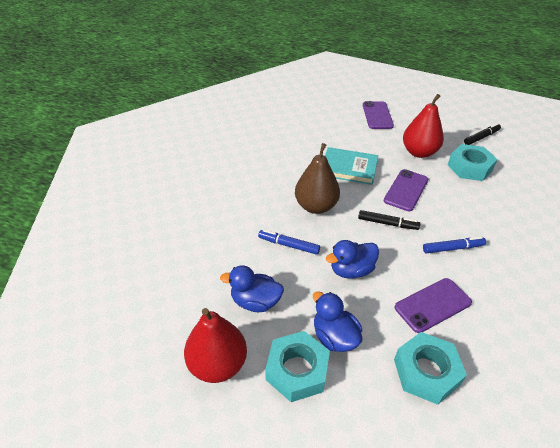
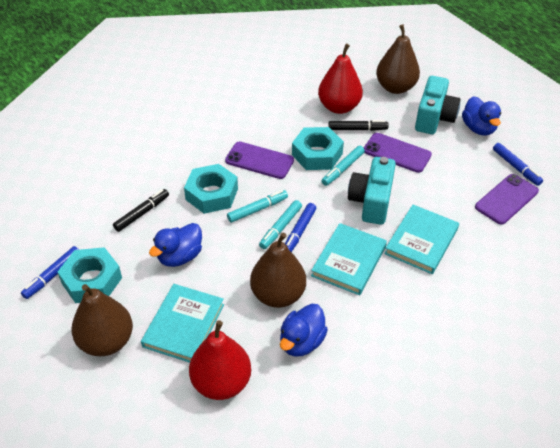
blue marker: 2 -> 3
brown pear: 1 -> 3
turquoise book: 1 -> 3
turquoise camera: 0 -> 2
turquoise marker: 0 -> 3

